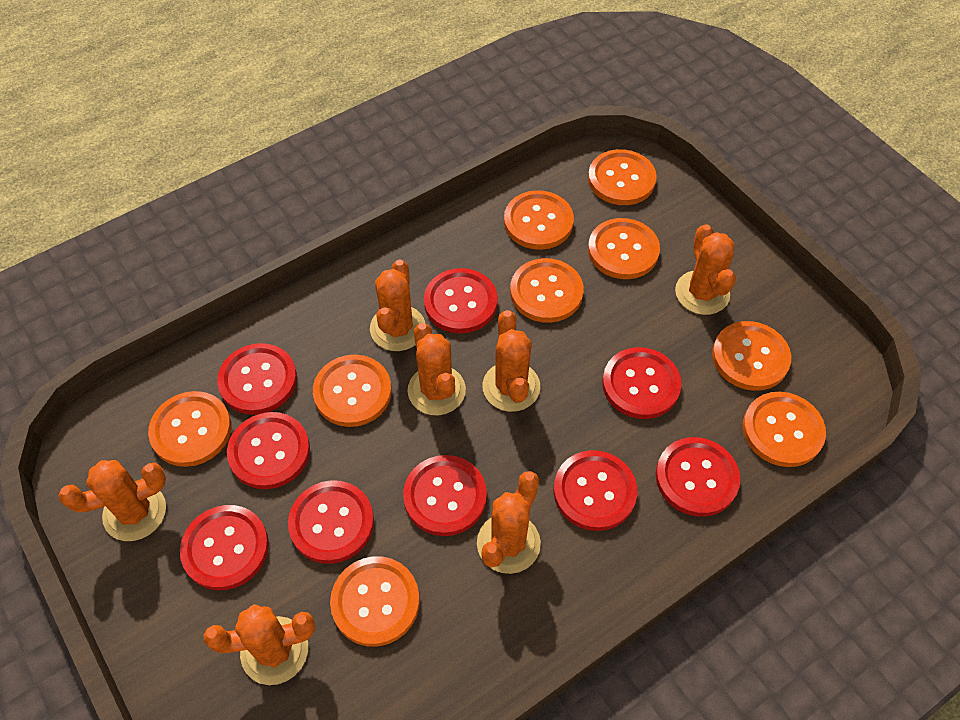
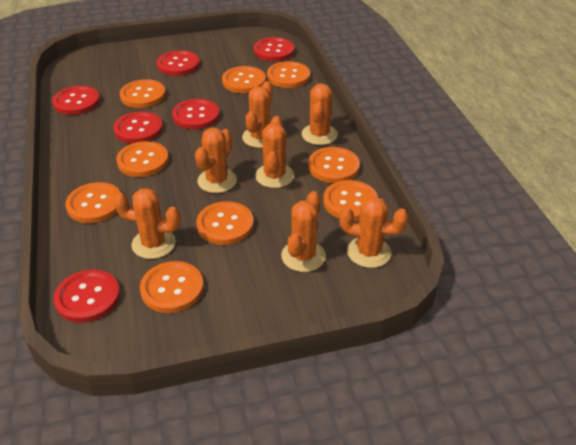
red button: 9 -> 6

